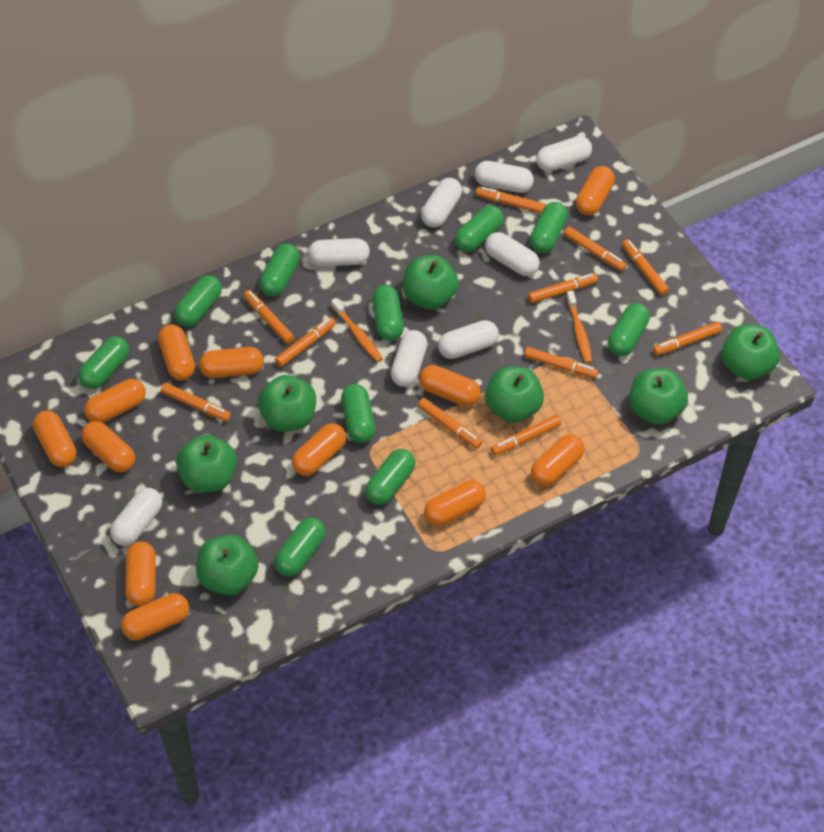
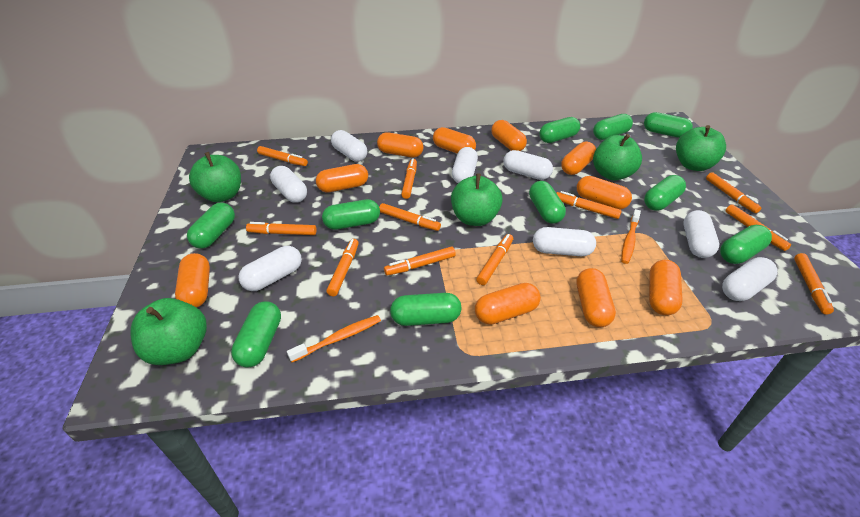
green apple: 7 -> 5
orange capsule: 12 -> 10

